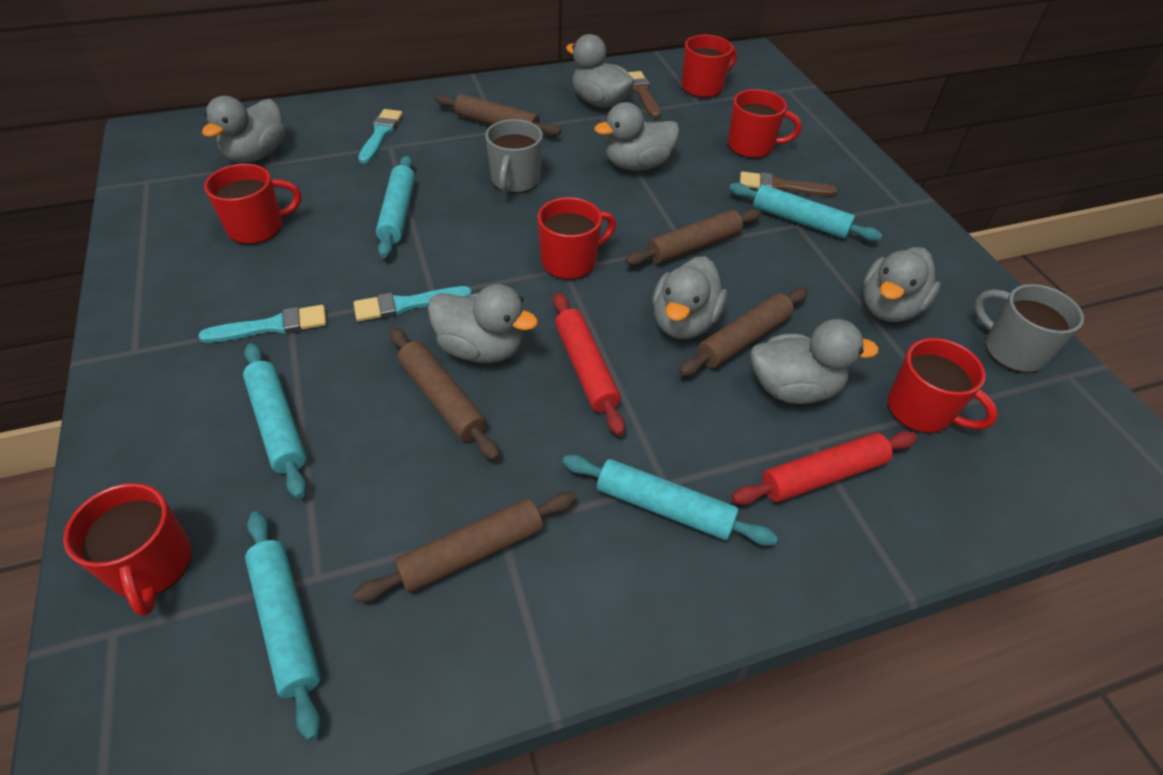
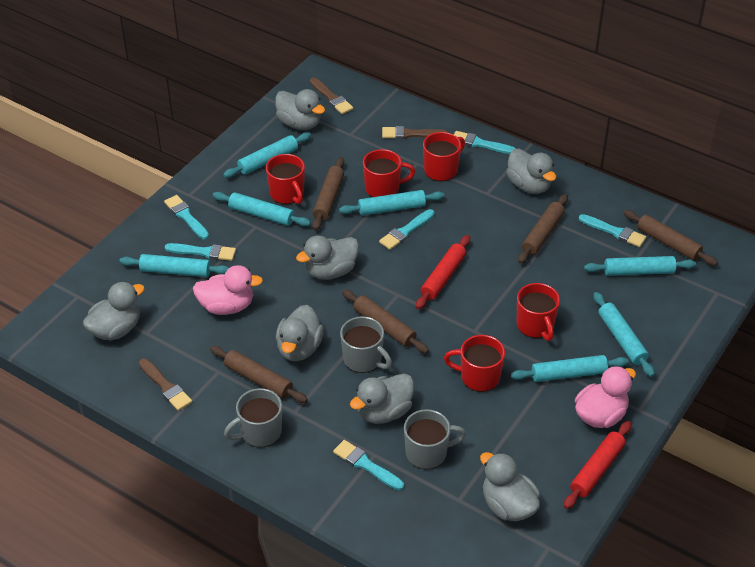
brown brush: 2 -> 3
grey mug: 2 -> 3
pink duck: 0 -> 2
red mug: 6 -> 5
turquoise brush: 3 -> 6
turquoise rolling pin: 5 -> 7

